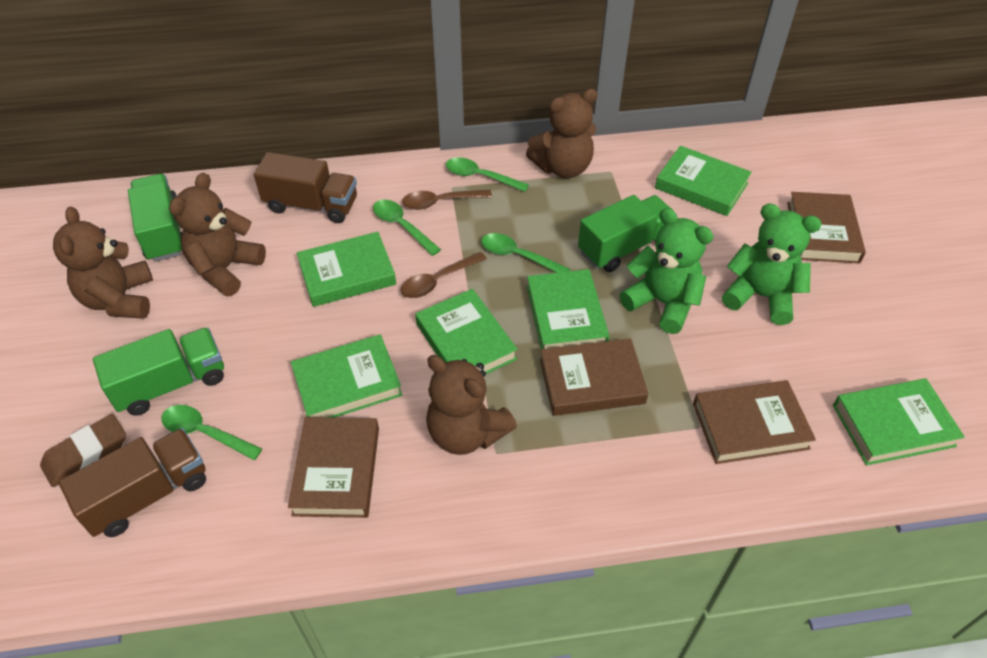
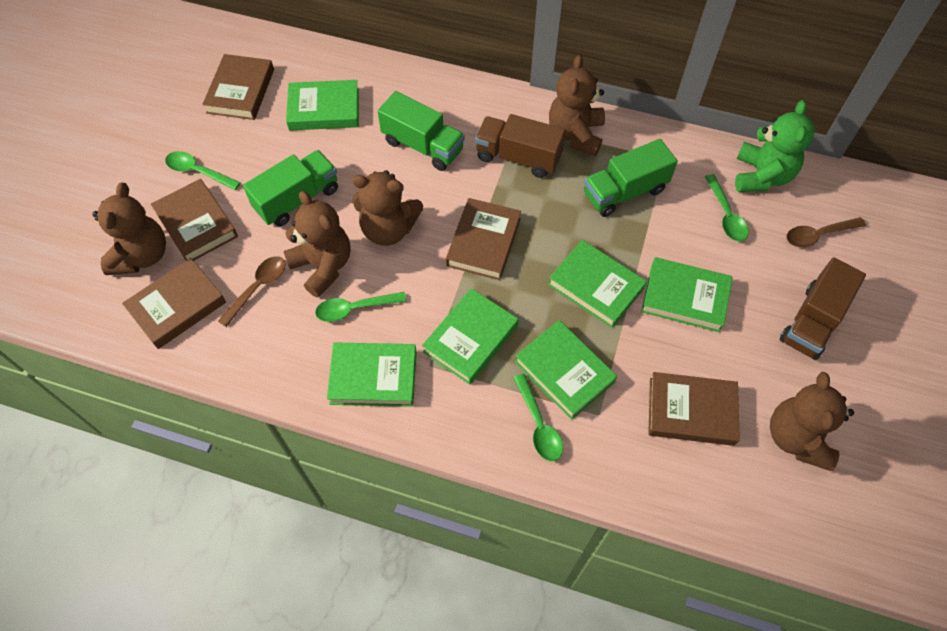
brown book: 4 -> 5
brown eraser: 1 -> 0
brown teddy bear: 4 -> 5
green teddy bear: 2 -> 1

